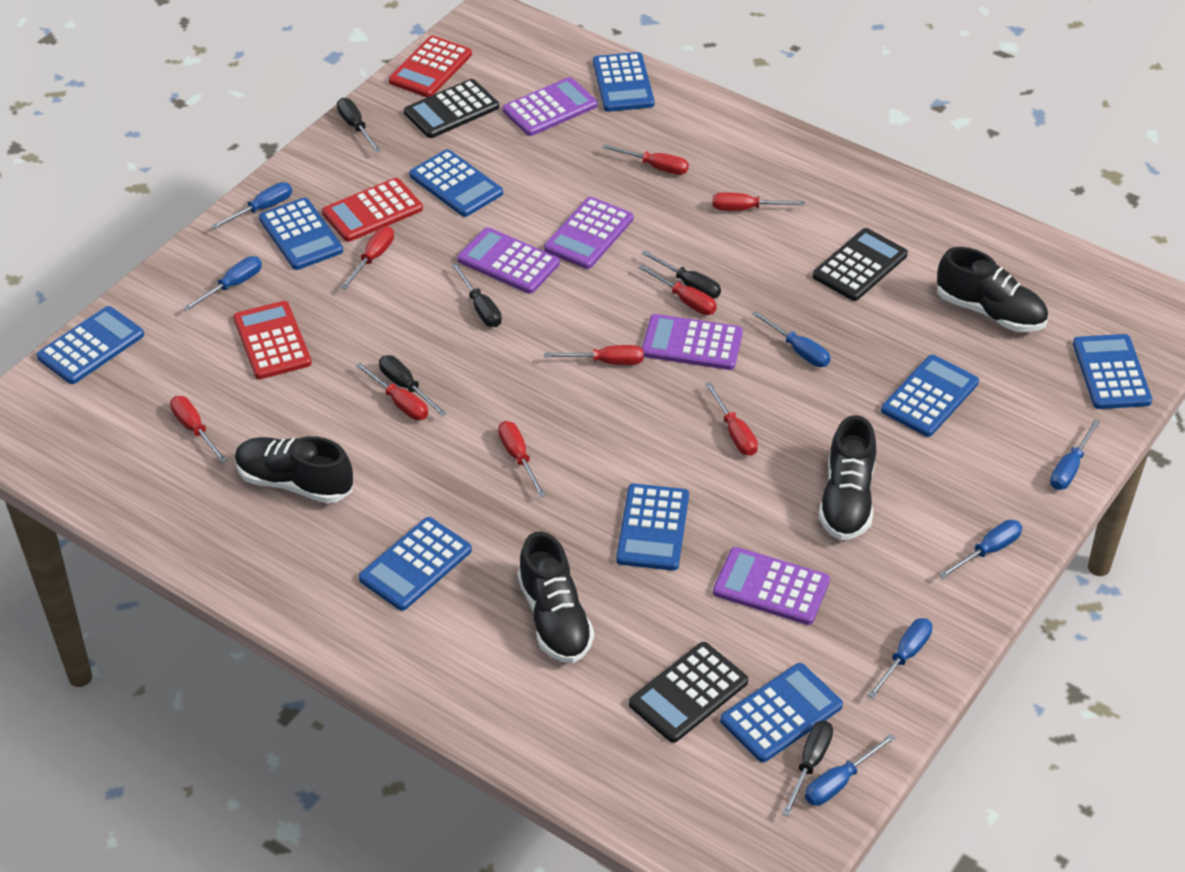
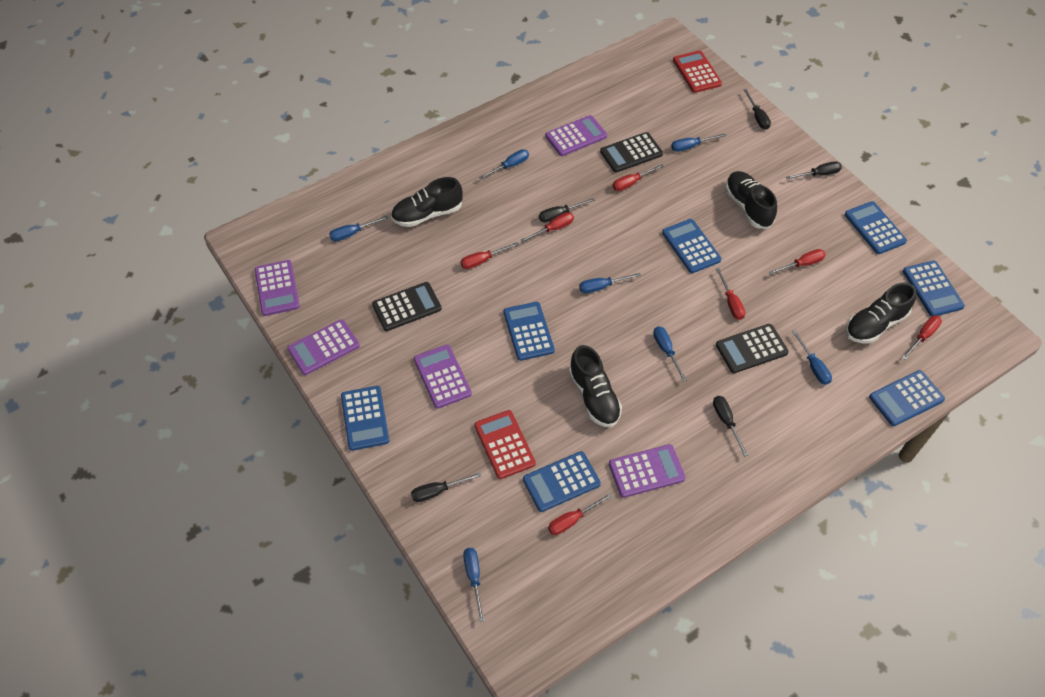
blue calculator: 9 -> 7
red calculator: 3 -> 2
red screwdriver: 9 -> 7

